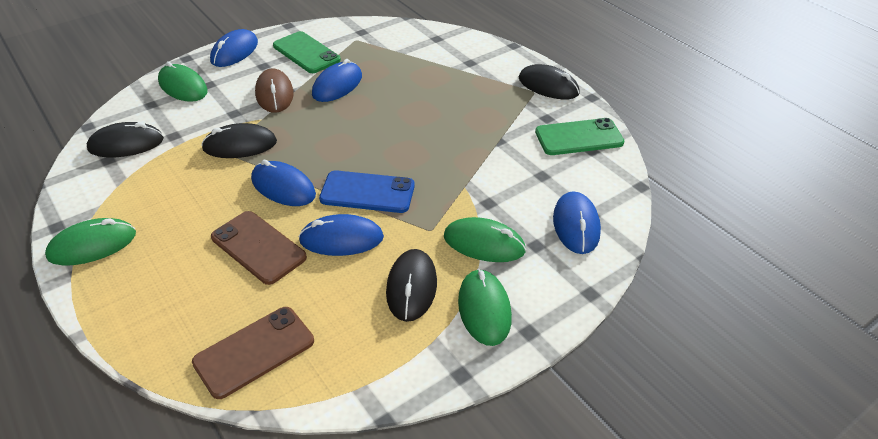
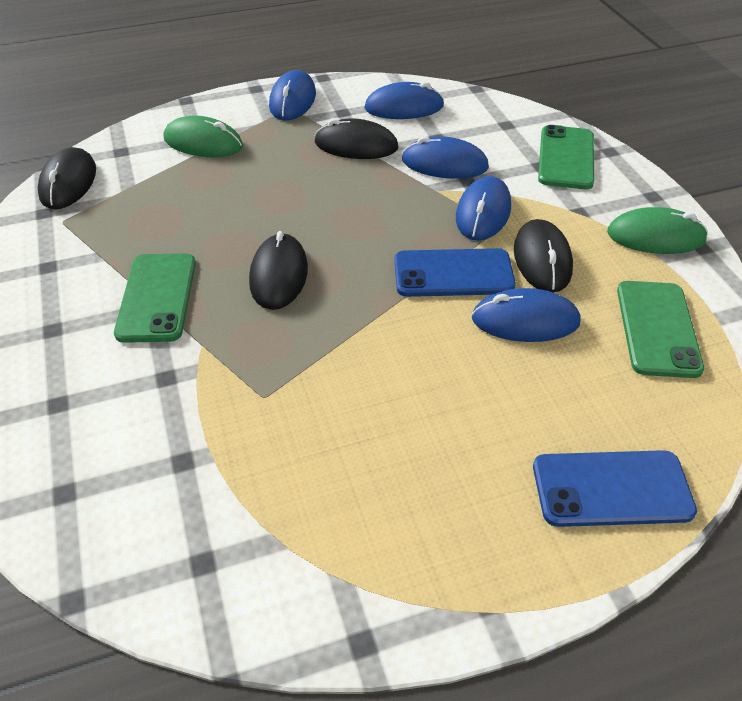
blue phone: 1 -> 2
brown mouse: 1 -> 0
brown phone: 2 -> 0
green mouse: 4 -> 2
green phone: 2 -> 3

